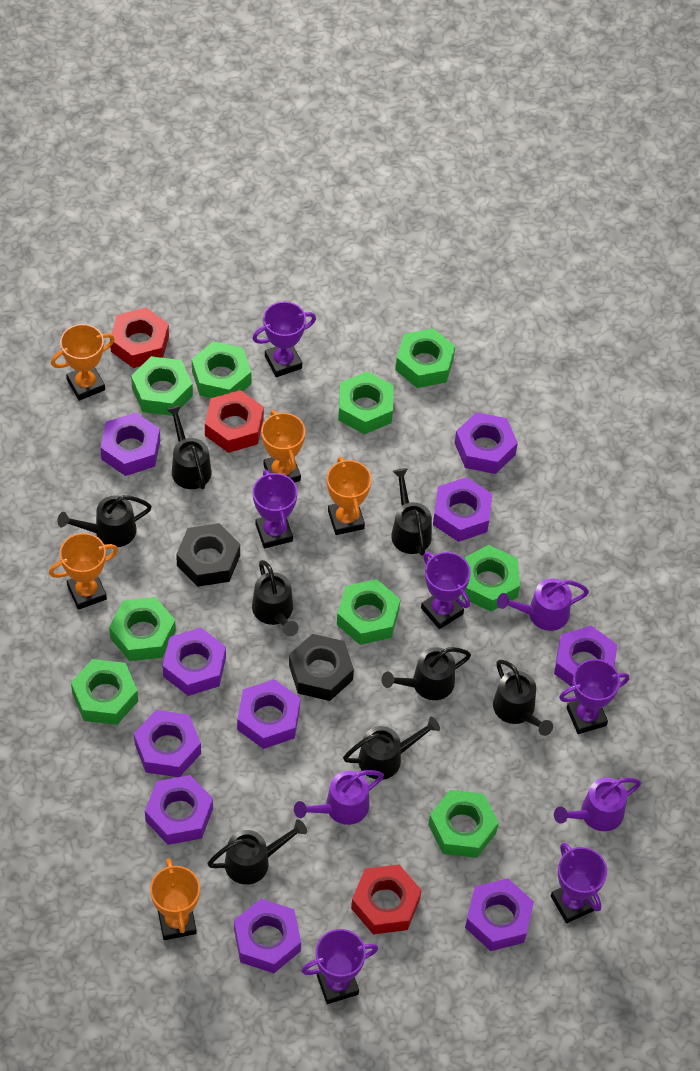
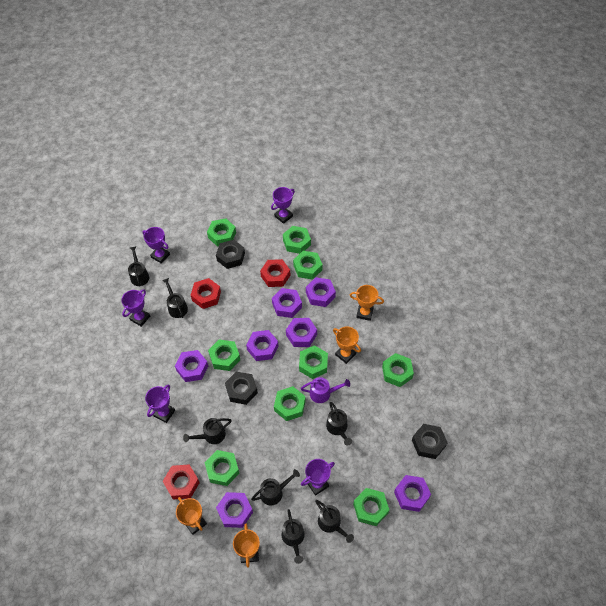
black nut: 2 -> 3
black watering can: 8 -> 7
orange trophy: 5 -> 4
purple nut: 10 -> 7
purple trophy: 6 -> 5
purple watering can: 3 -> 1

